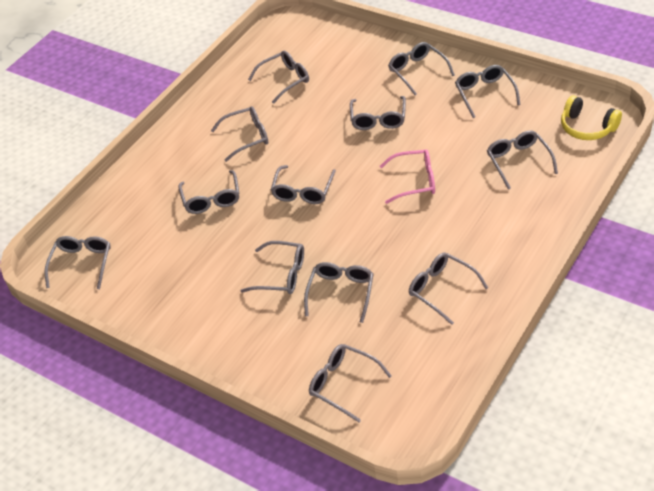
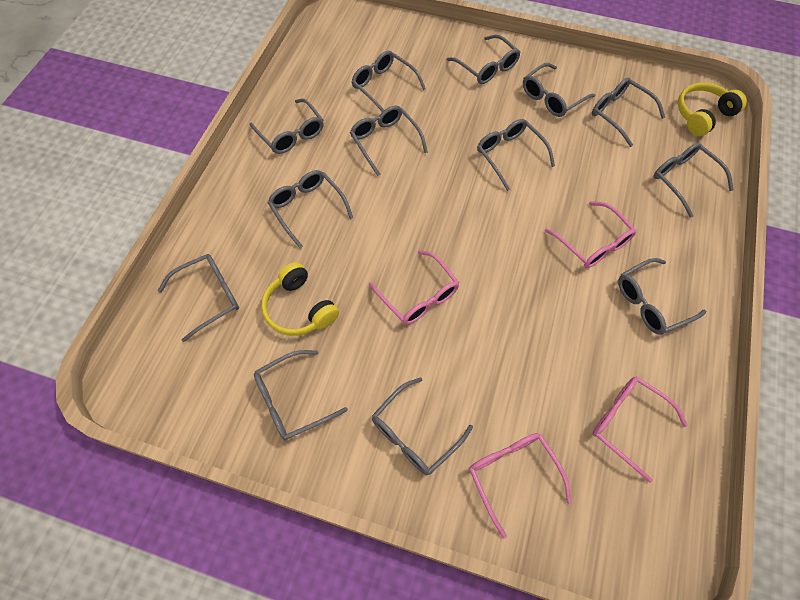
pink glasses: 1 -> 4
yellow headphones: 1 -> 2

